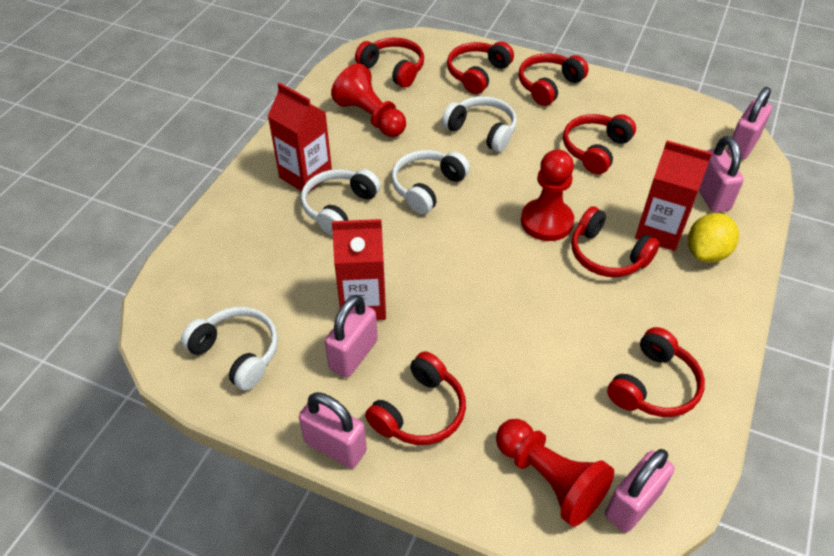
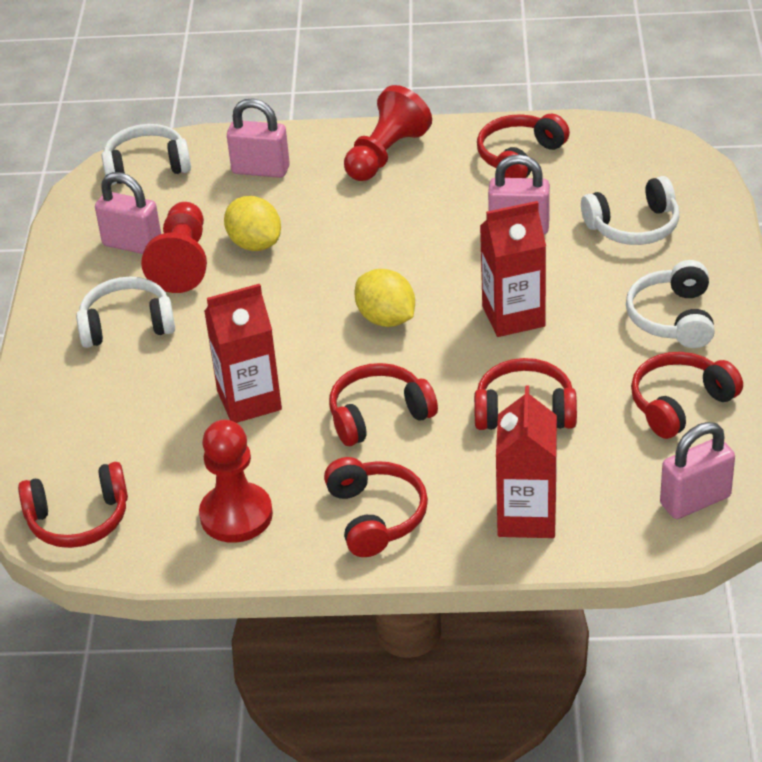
pink padlock: 5 -> 4
red headphones: 7 -> 6
yellow lemon: 1 -> 2

